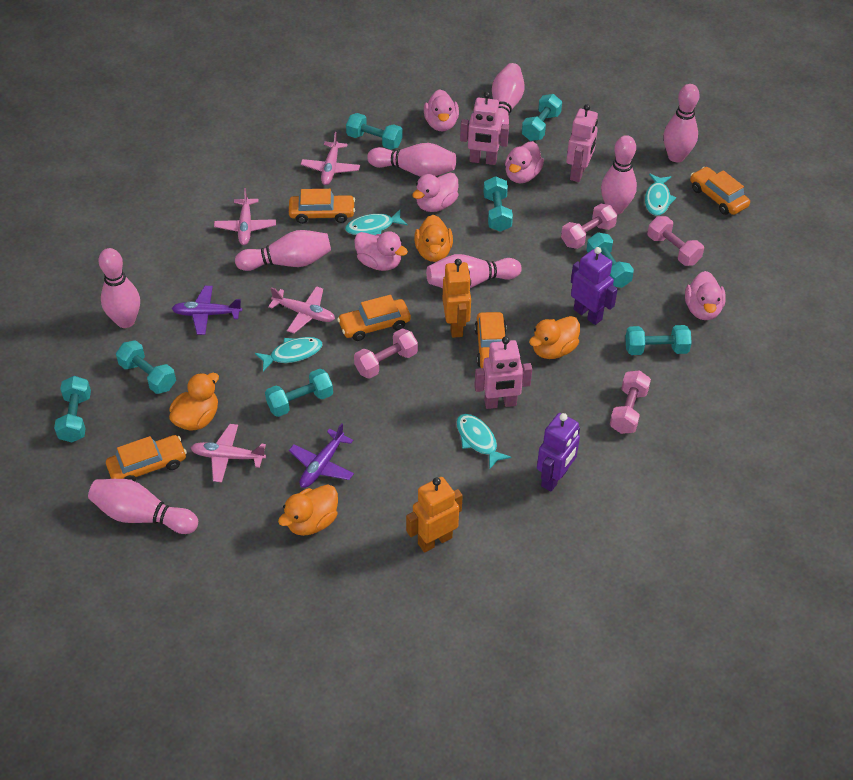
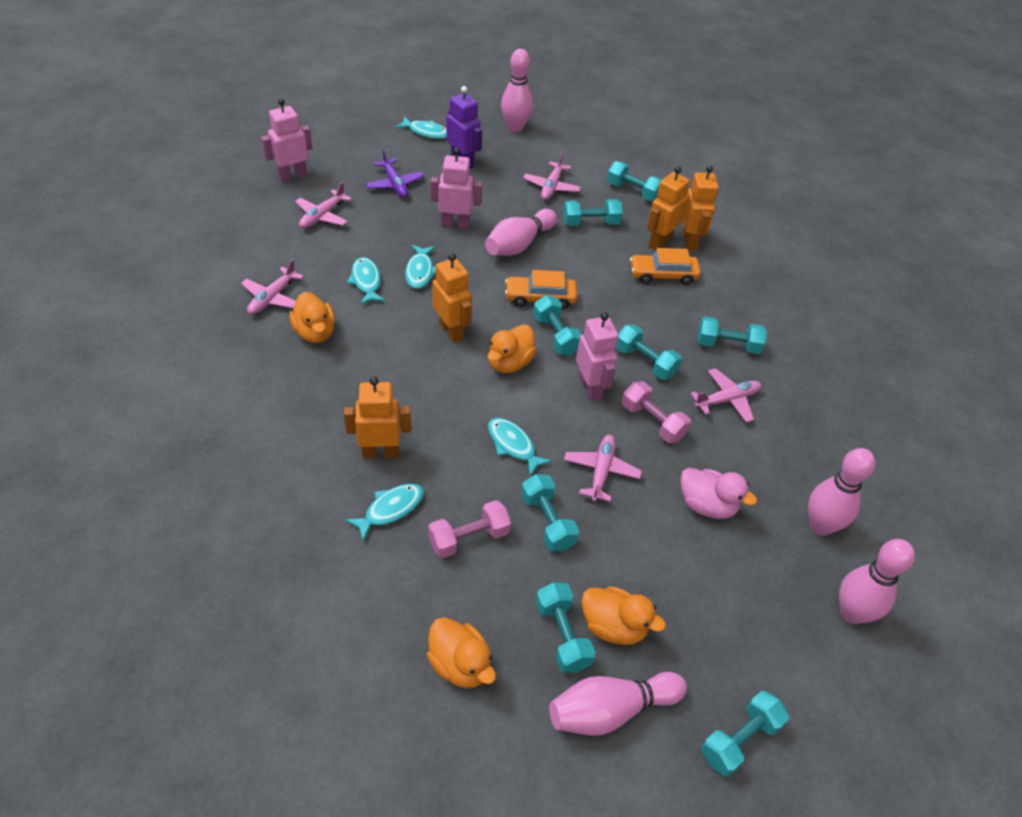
orange car: 5 -> 2
orange robot: 2 -> 4
pink bowling pin: 8 -> 5
pink duck: 5 -> 1
pink dumbbell: 4 -> 2
pink plane: 4 -> 5
purple plane: 2 -> 1
purple robot: 2 -> 1
turquoise fish: 4 -> 5

